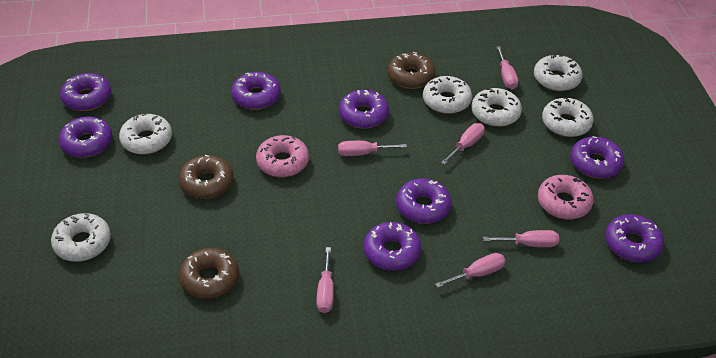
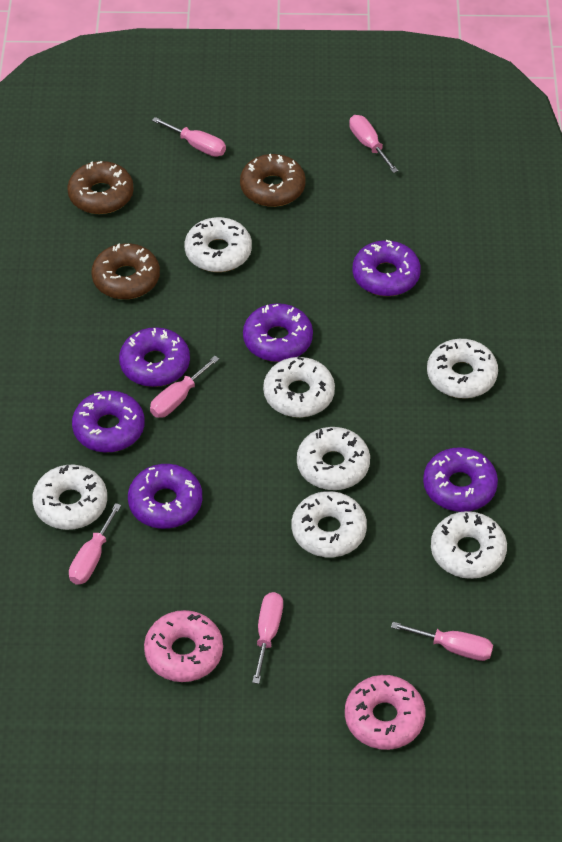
purple donut: 8 -> 6
white donut: 6 -> 7

